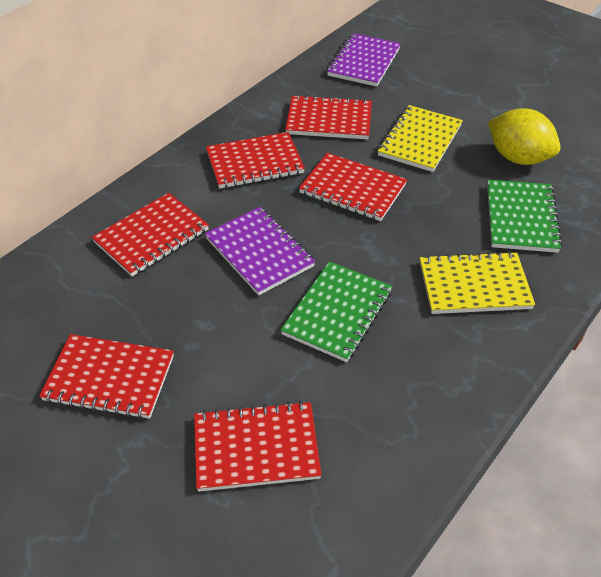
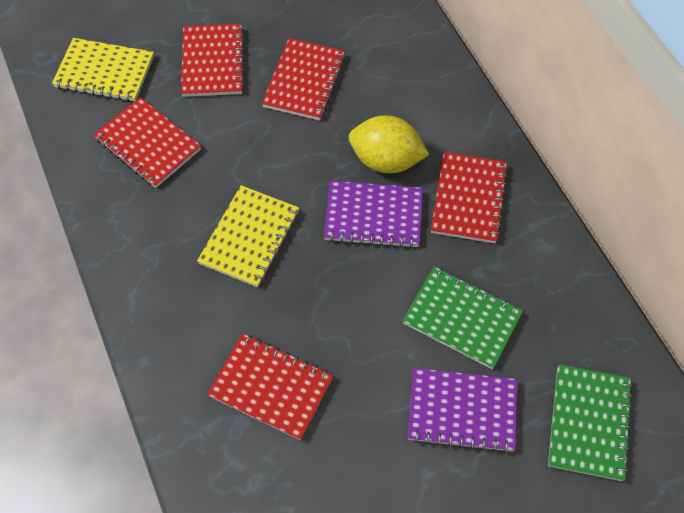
red notebook: 6 -> 5

